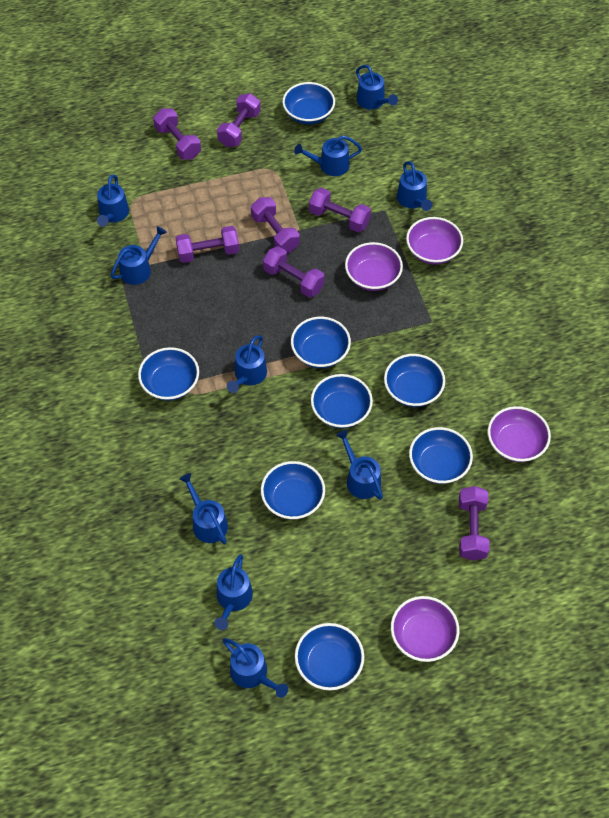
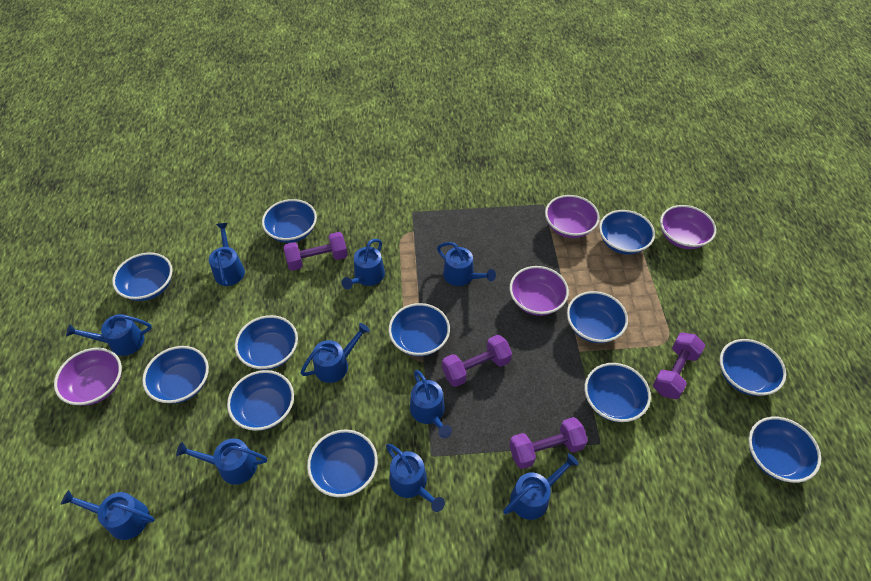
blue bowl: 8 -> 12
purple dumbbell: 7 -> 4

